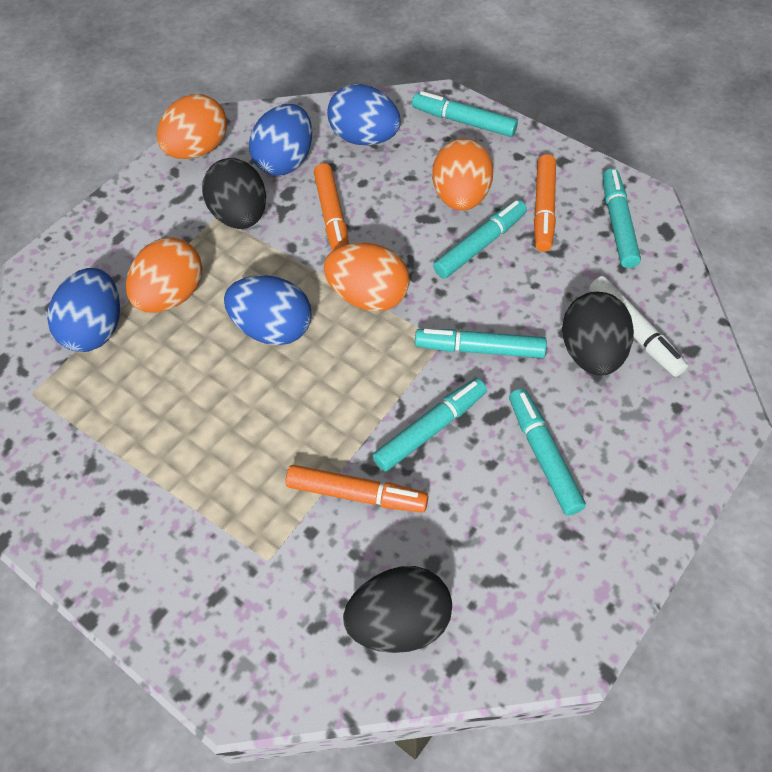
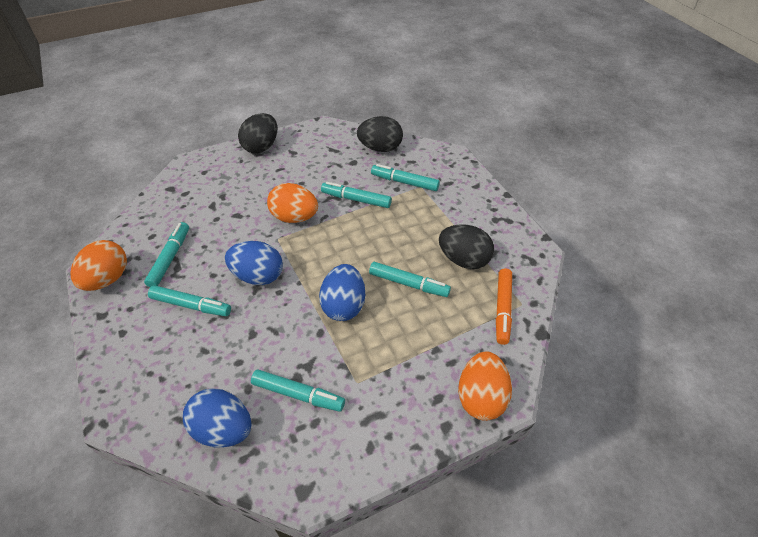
blue egg: 4 -> 3
orange egg: 4 -> 3
orange marker: 3 -> 1
white marker: 1 -> 0

